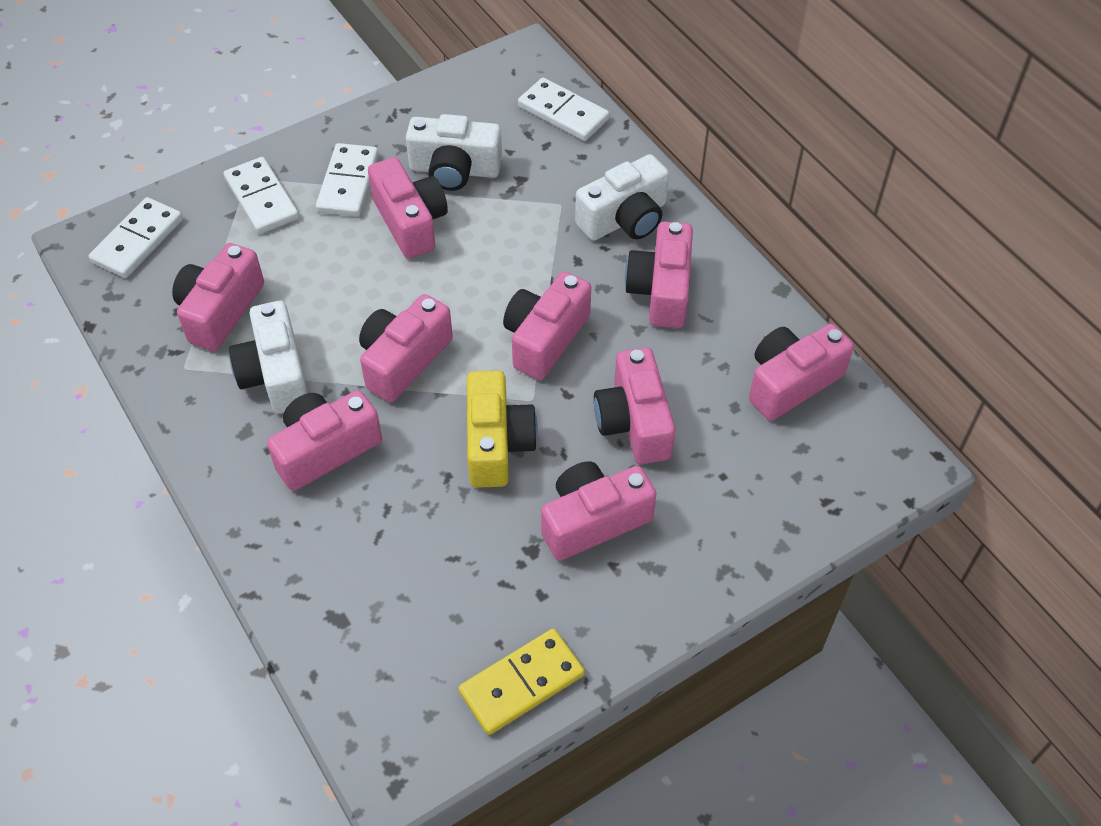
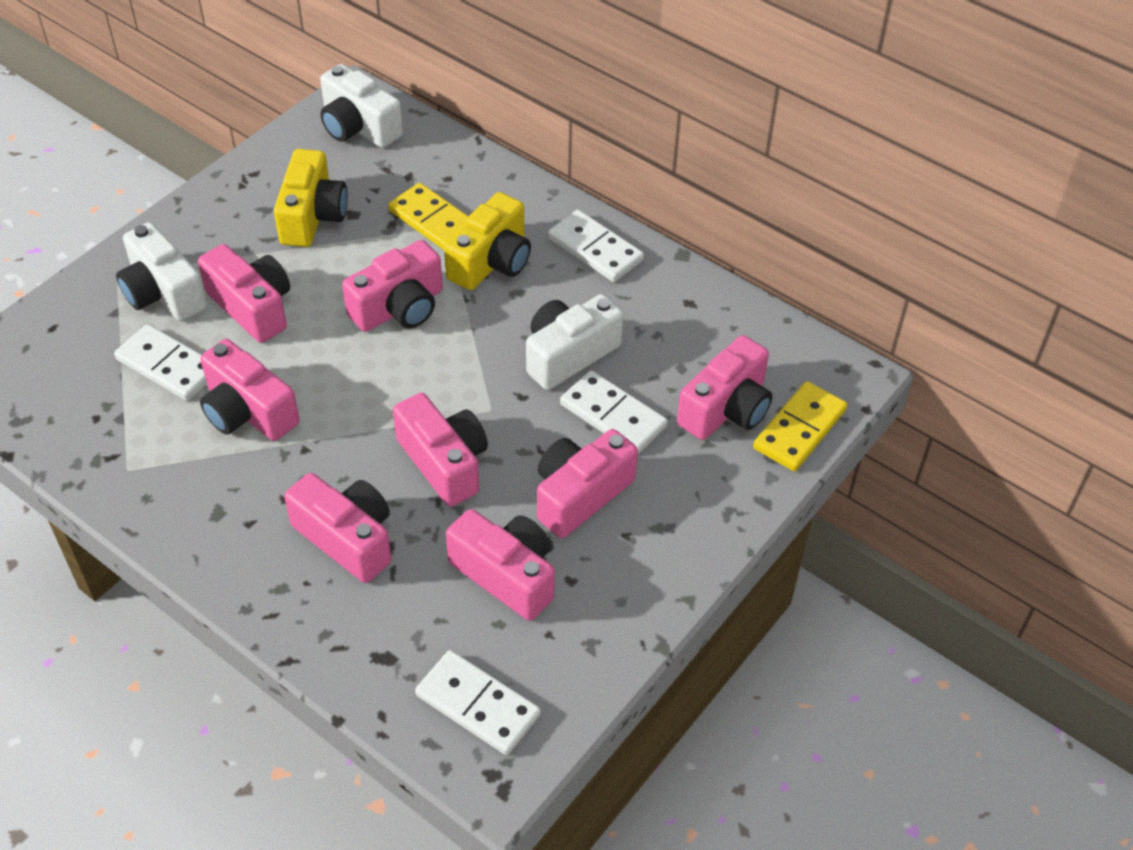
pink camera: 9 -> 8
yellow camera: 1 -> 2
yellow domino: 1 -> 2

